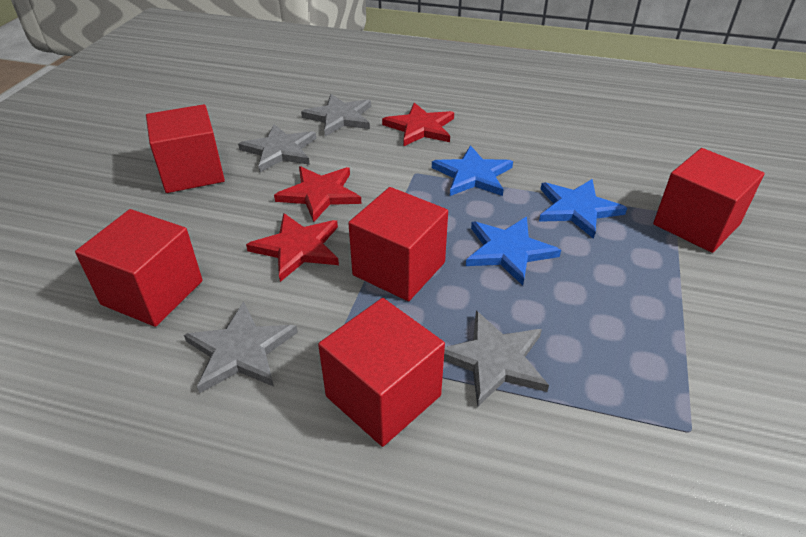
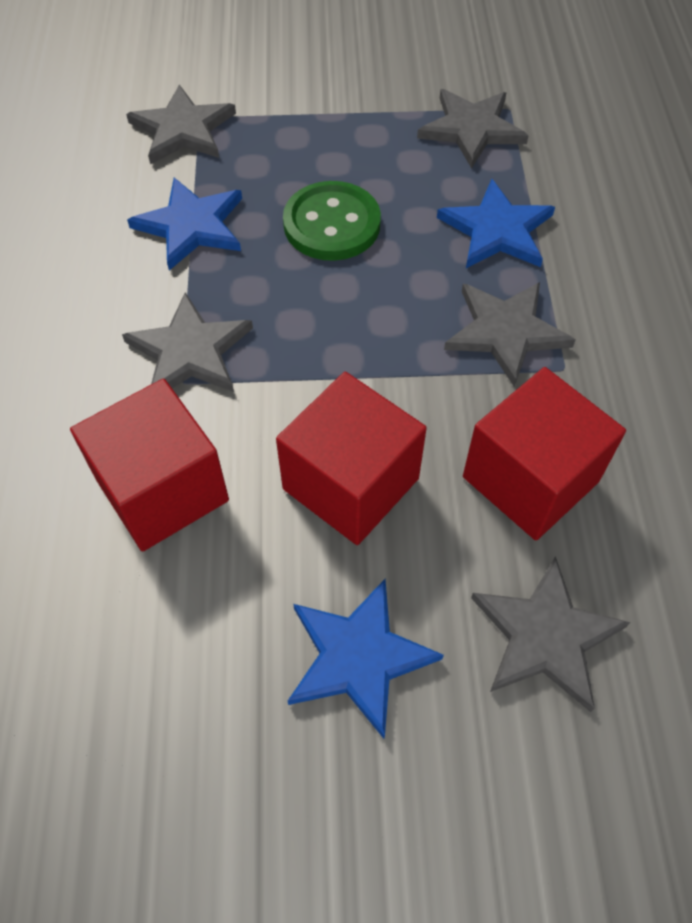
green button: 0 -> 1
grey star: 4 -> 5
red cube: 5 -> 3
red star: 3 -> 0

